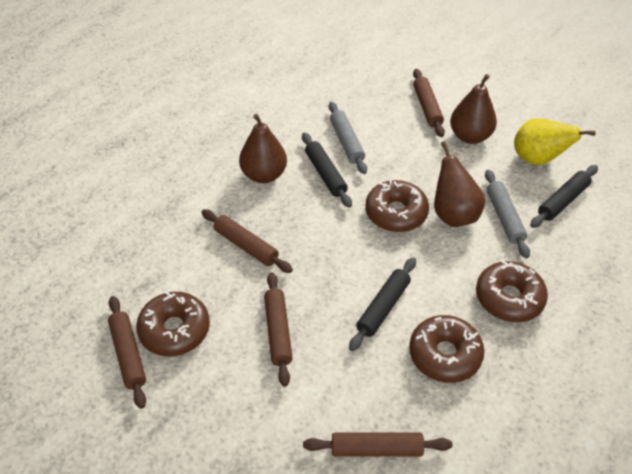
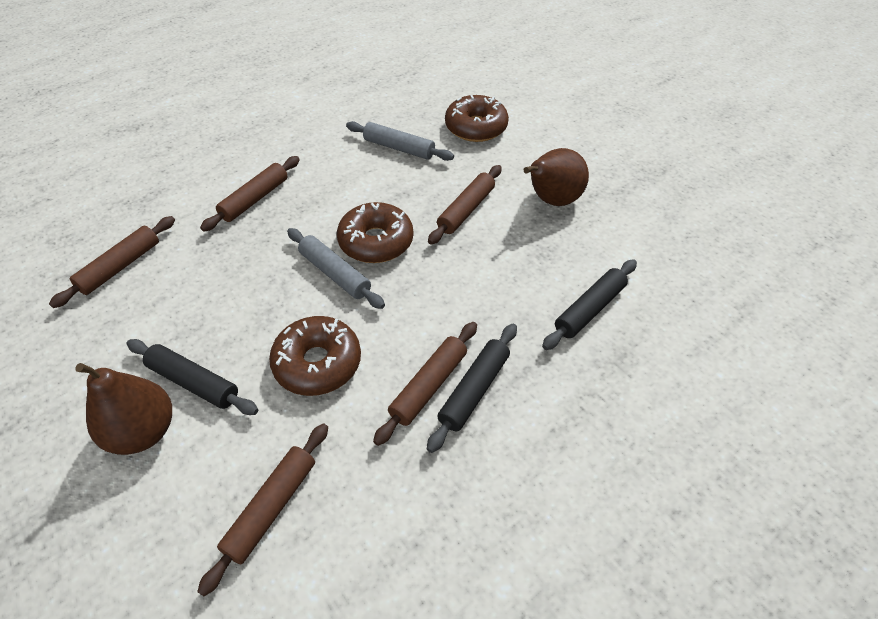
brown donut: 4 -> 3
brown pear: 3 -> 2
yellow pear: 1 -> 0

